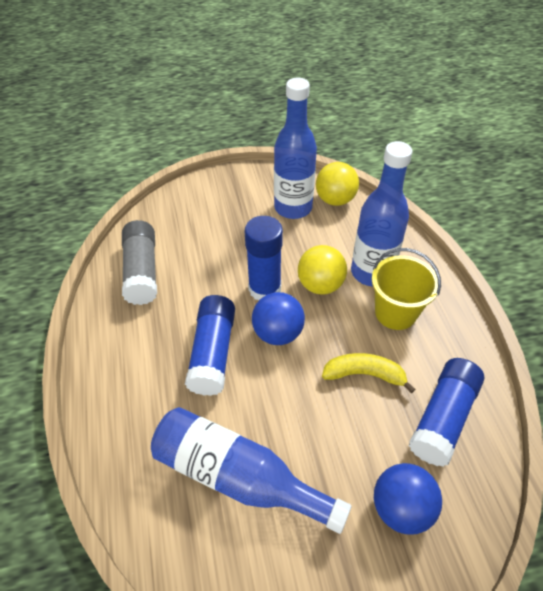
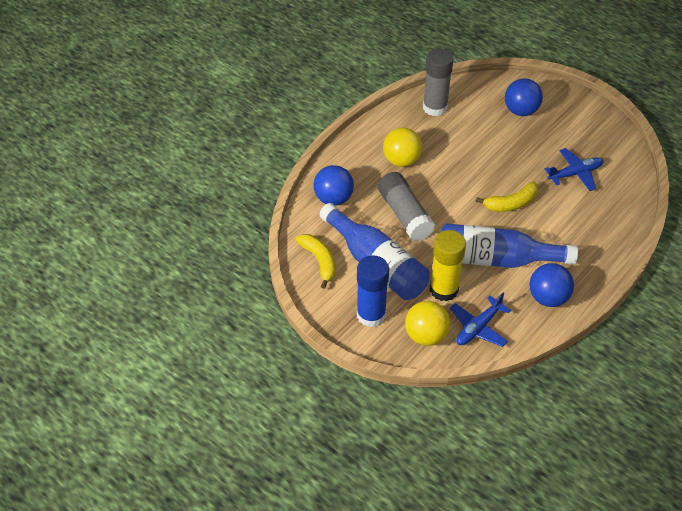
blue ball: 2 -> 3
blue bottle: 3 -> 2
blue glue stick: 3 -> 1
blue plane: 0 -> 2
grey glue stick: 1 -> 2
yellow banana: 1 -> 2
yellow bucket: 1 -> 0
yellow glue stick: 0 -> 1

